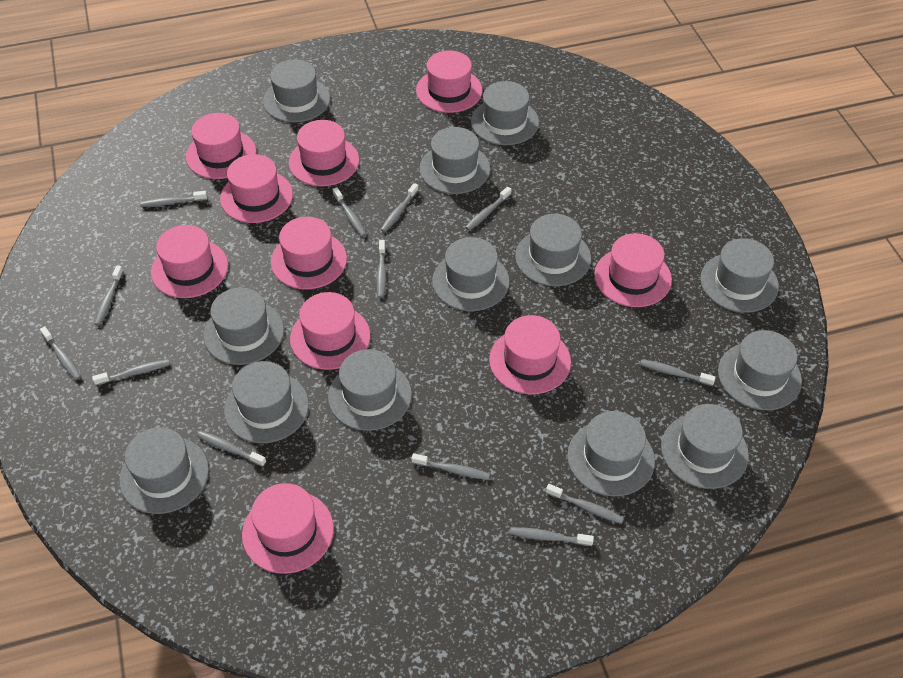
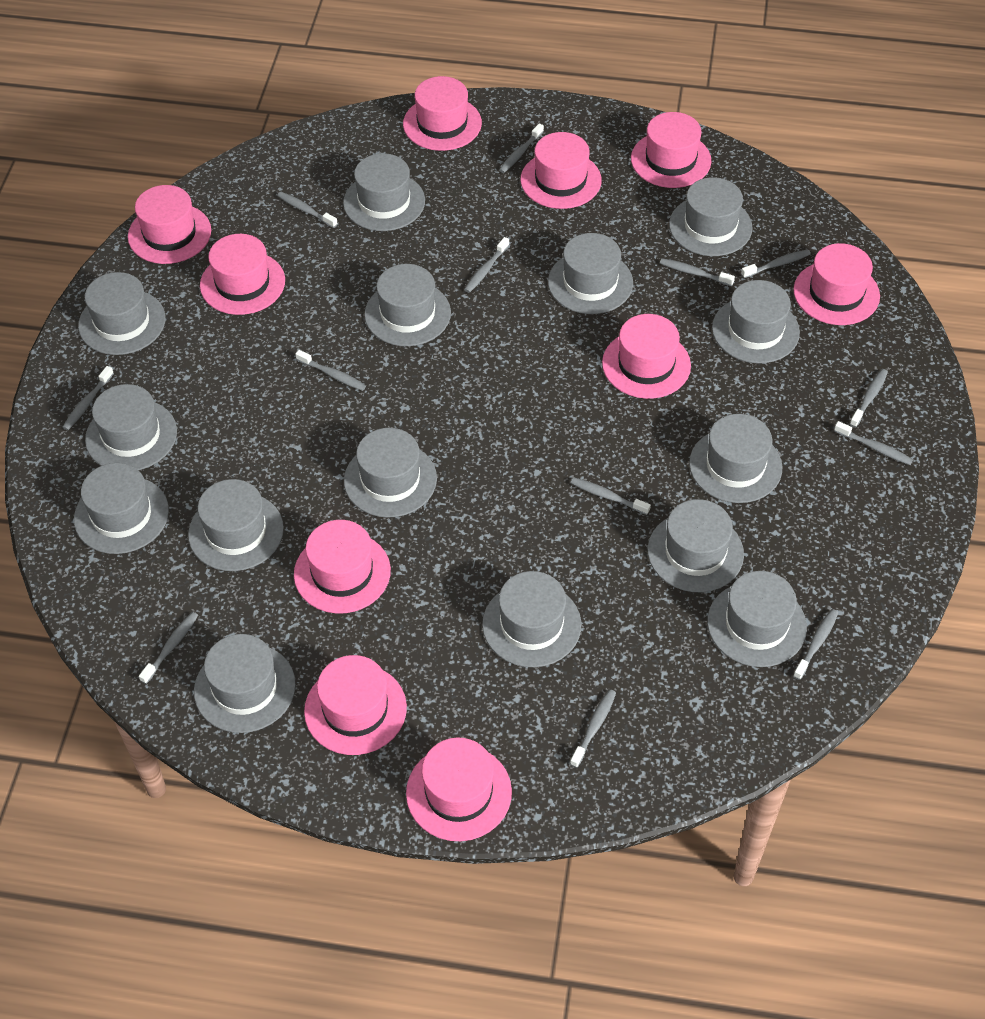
grey hat: 13 -> 15

